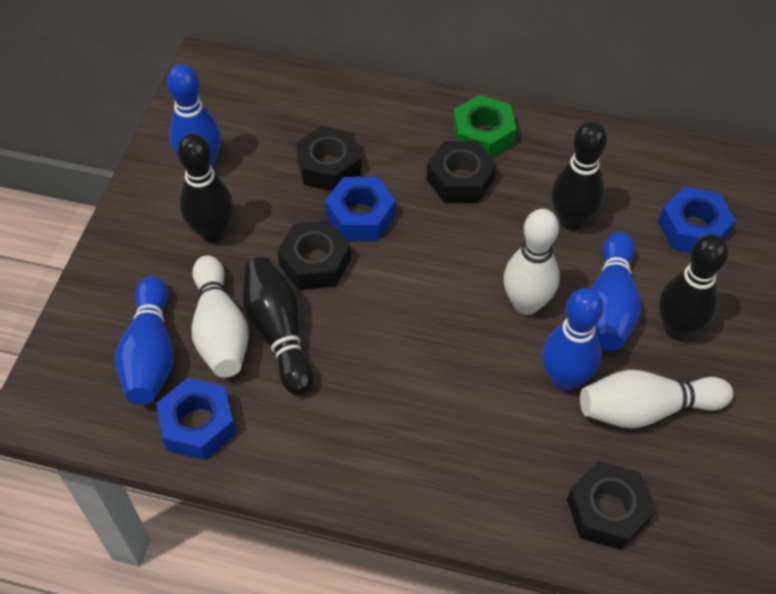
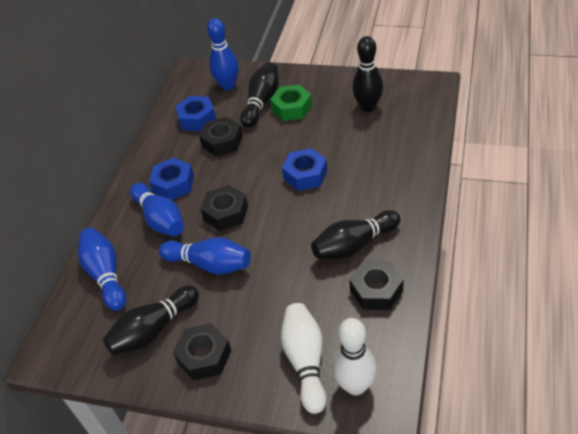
white bowling pin: 3 -> 2

